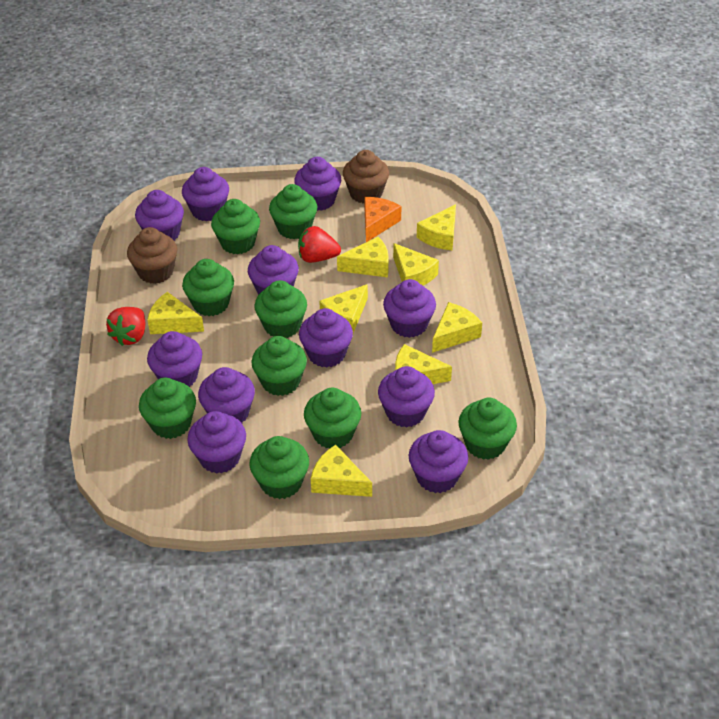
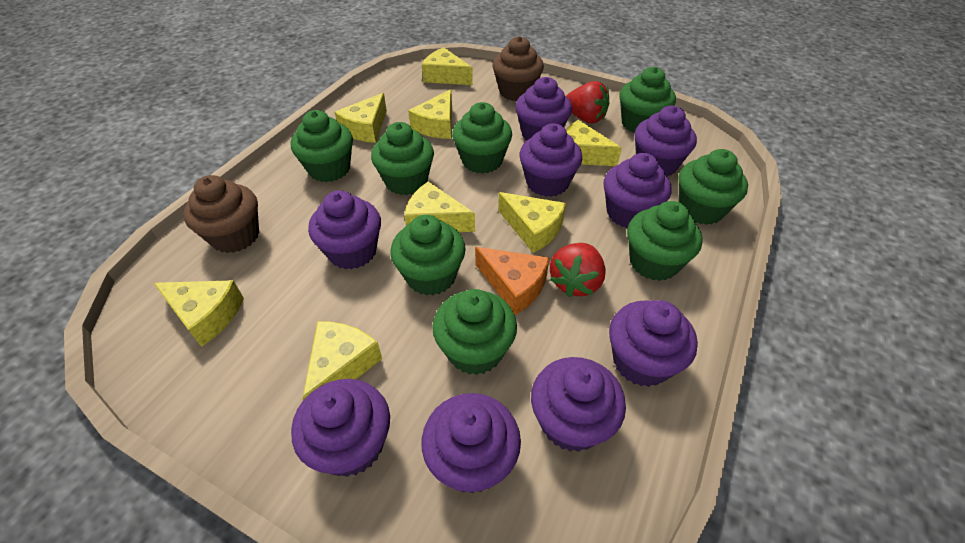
green cupcake: 9 -> 8
purple cupcake: 11 -> 9

